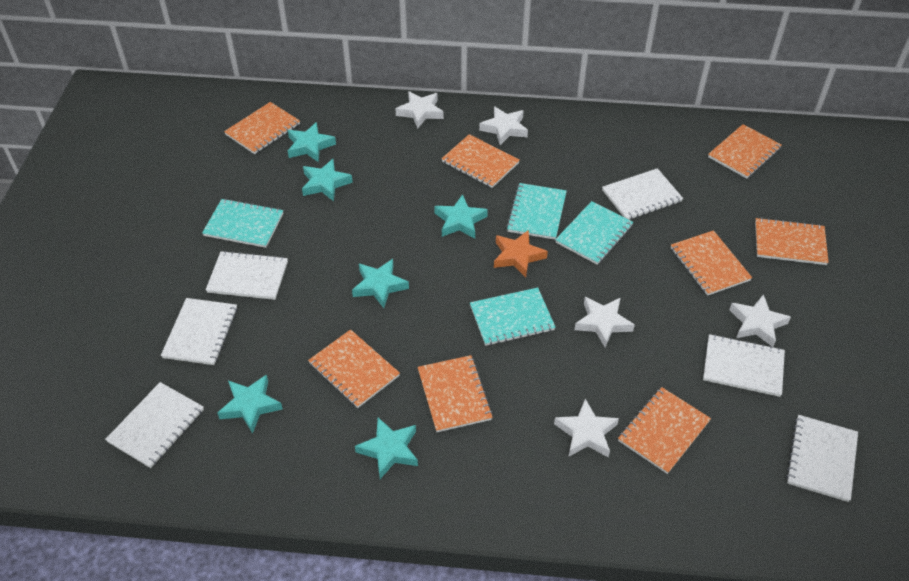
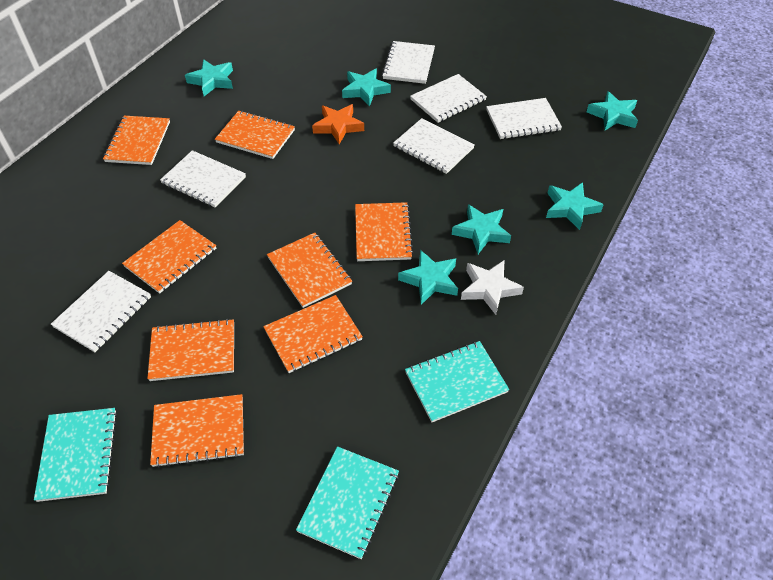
turquoise notebook: 4 -> 3
white star: 5 -> 1

